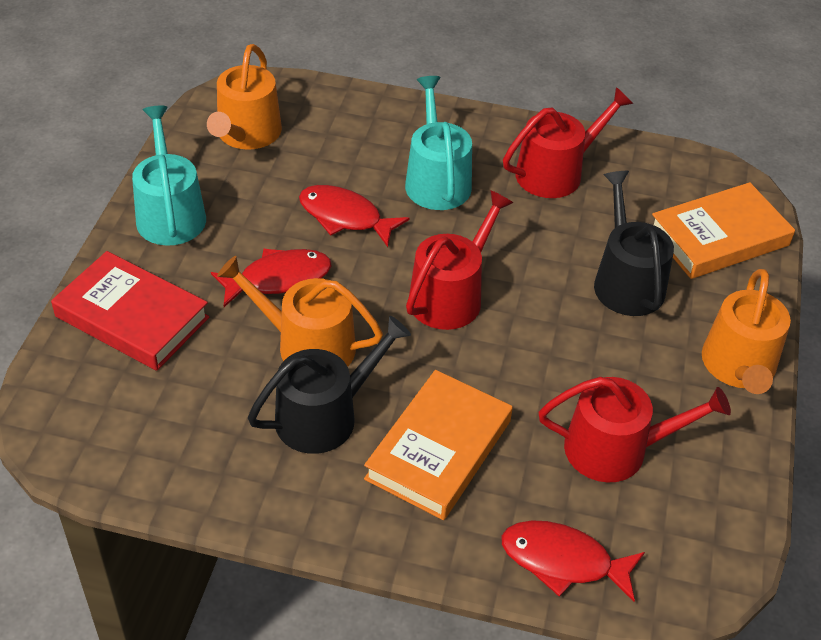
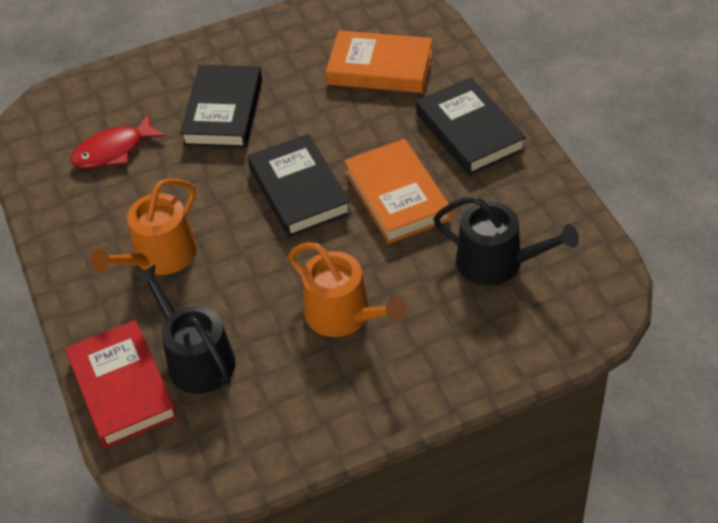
black book: 0 -> 3
orange watering can: 3 -> 2
red fish: 3 -> 1
red watering can: 3 -> 0
turquoise watering can: 2 -> 0

